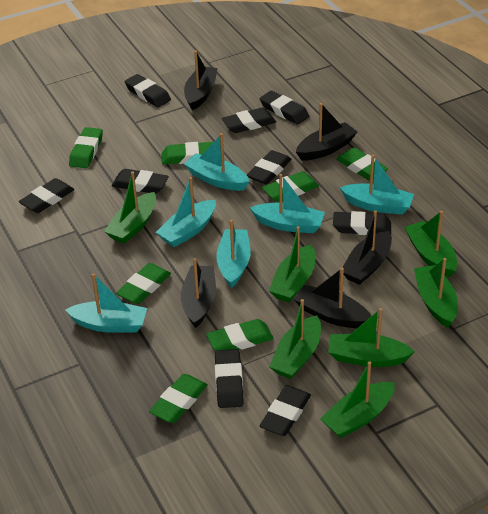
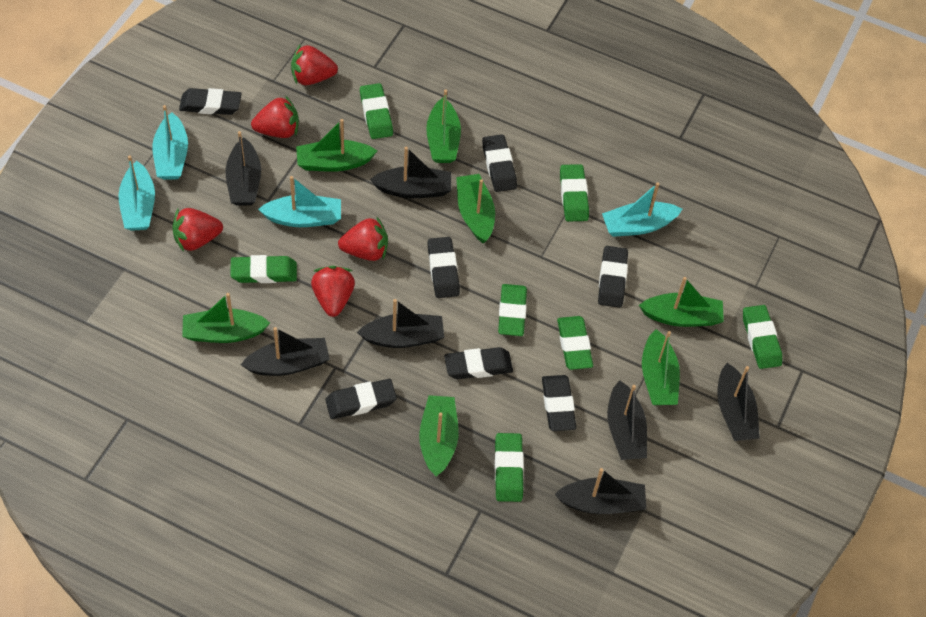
black boat: 5 -> 7
black eraser: 9 -> 7
red strawberry: 0 -> 5
turquoise boat: 6 -> 4

